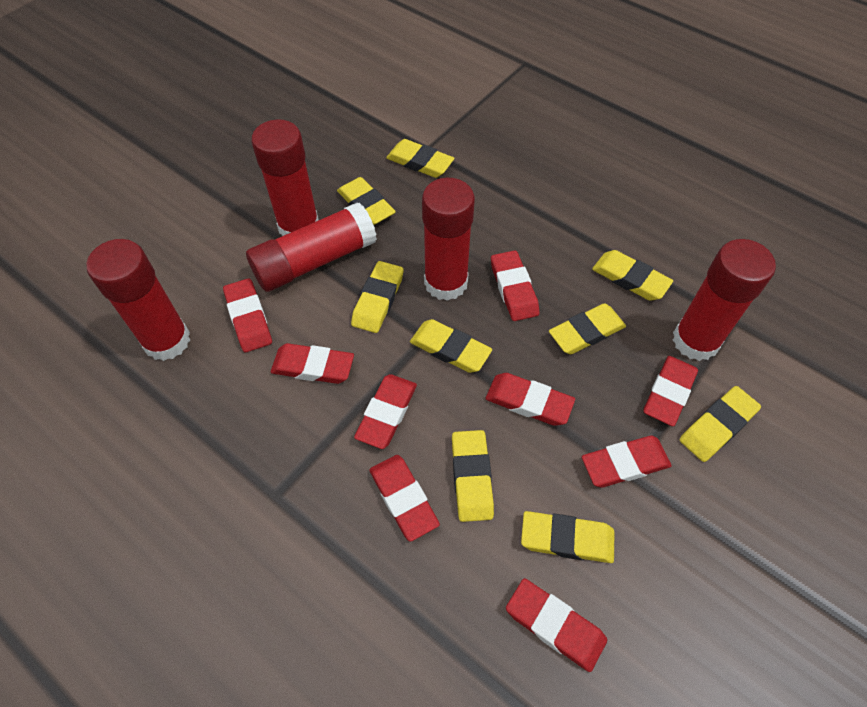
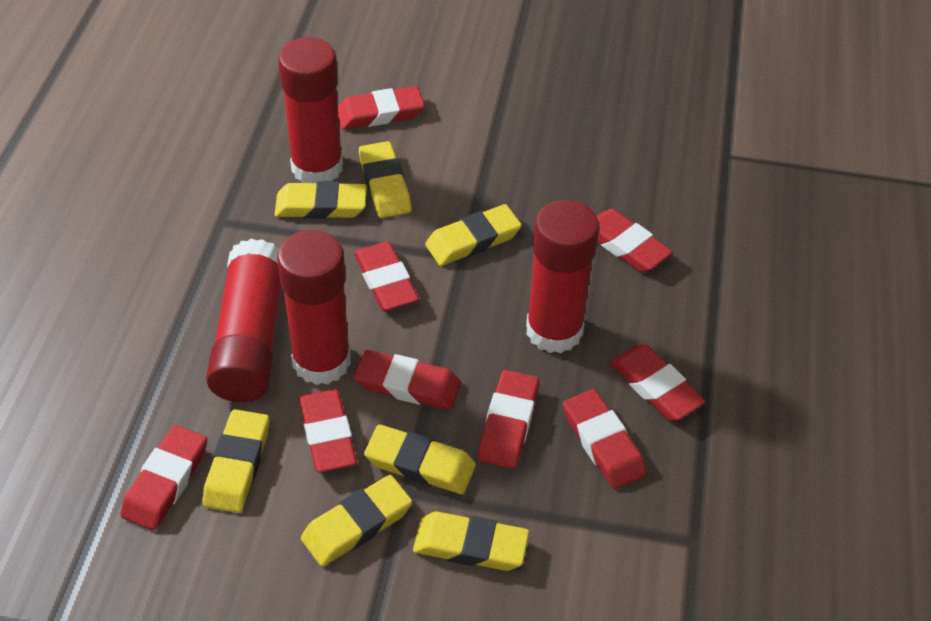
red glue stick: 5 -> 4
yellow eraser: 9 -> 7

